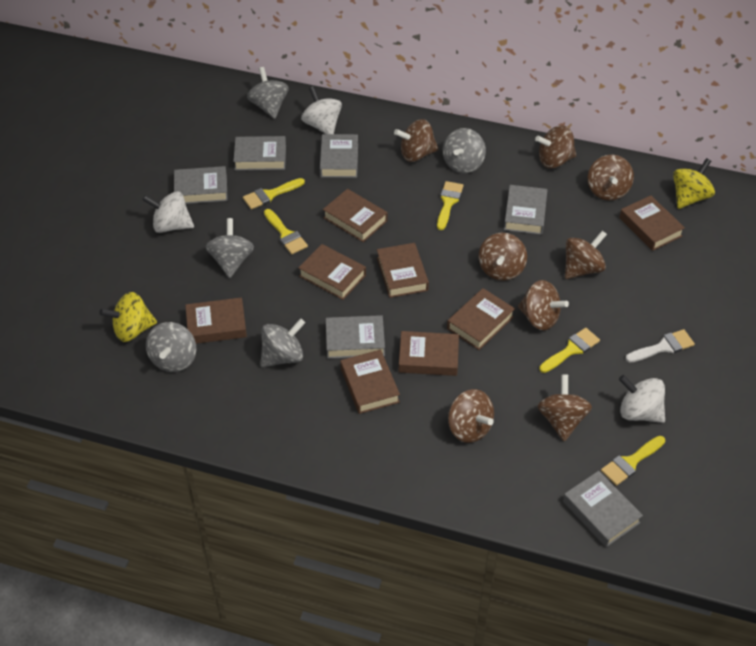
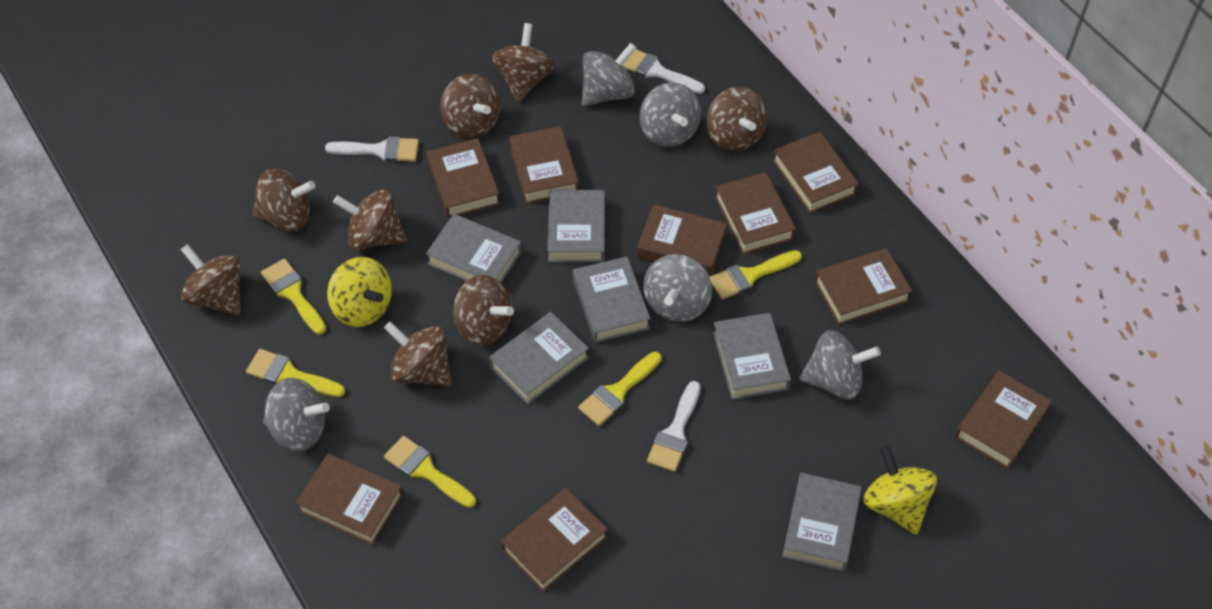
brown book: 8 -> 9
white brush: 1 -> 3
white spinning top: 3 -> 0

